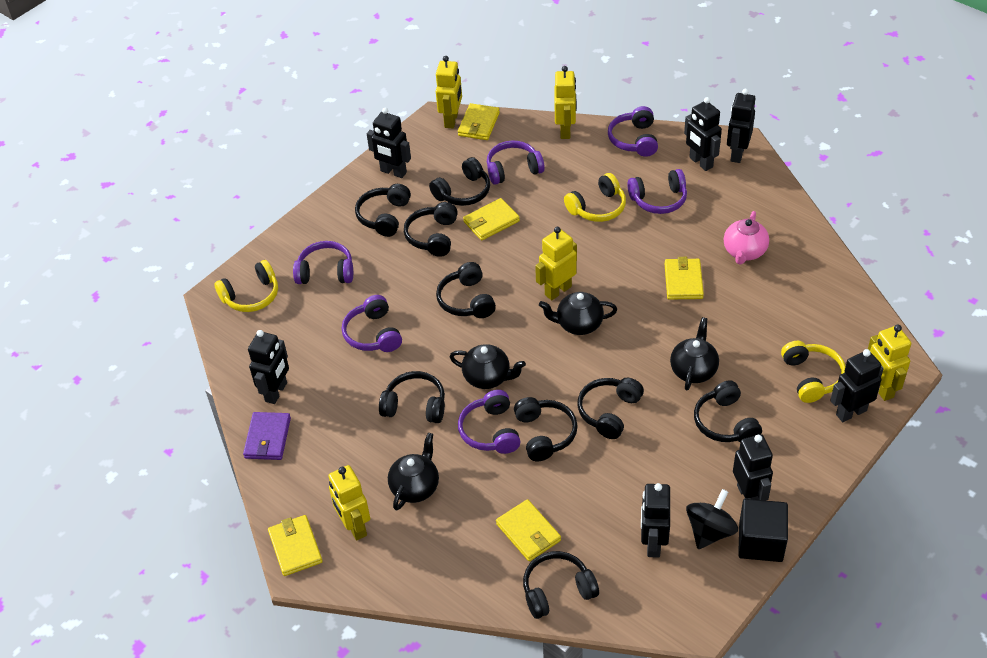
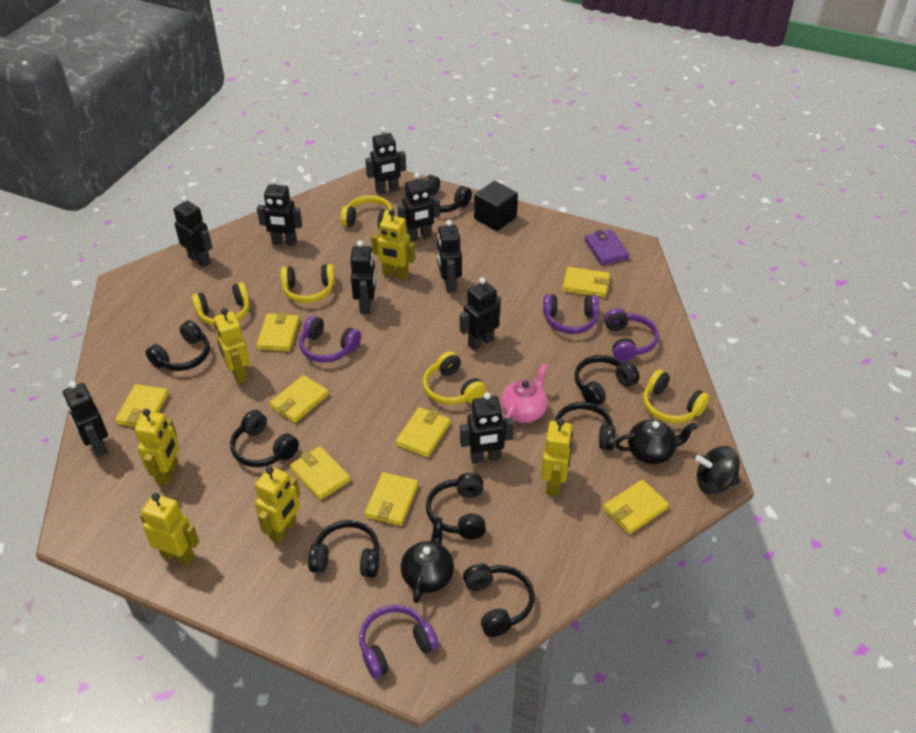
black headphones: 9 -> 8
black robot: 7 -> 9
black teapot: 4 -> 2
purple headphones: 6 -> 4
yellow headphones: 3 -> 5
yellow robot: 5 -> 6
yellow wallet: 5 -> 8

